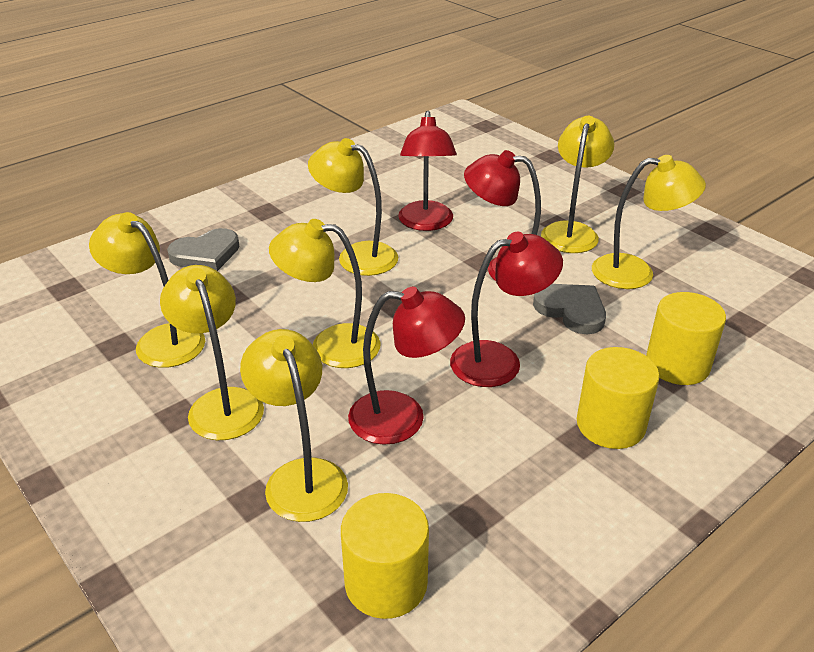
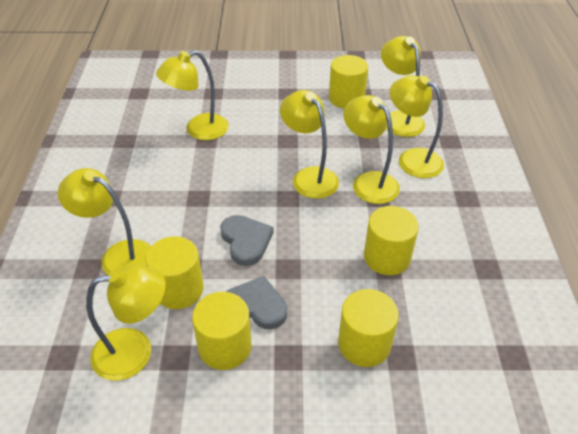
red lamp: 4 -> 0
yellow cylinder: 3 -> 5

